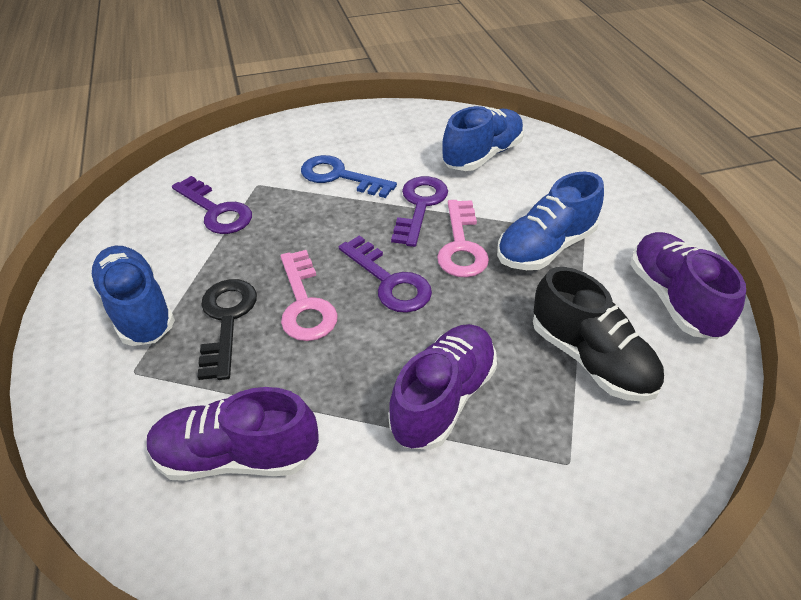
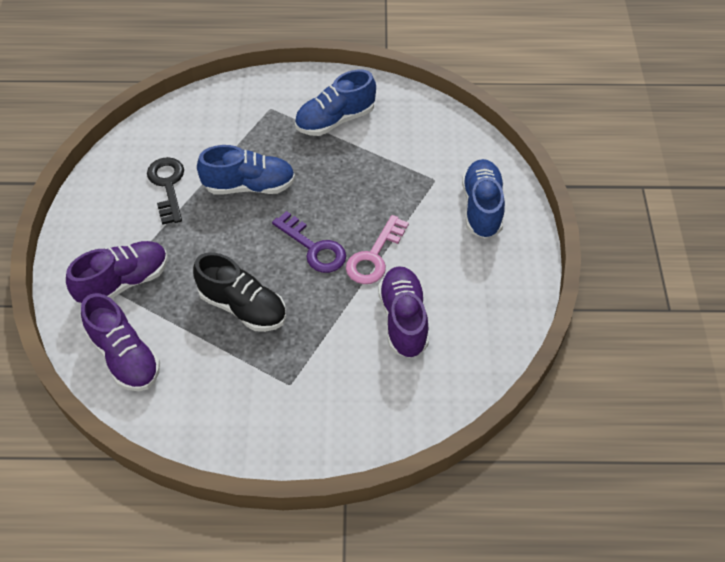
blue key: 1 -> 0
pink key: 2 -> 1
purple key: 3 -> 1

